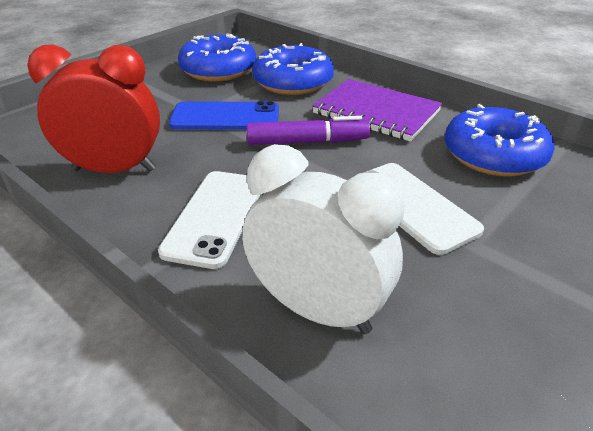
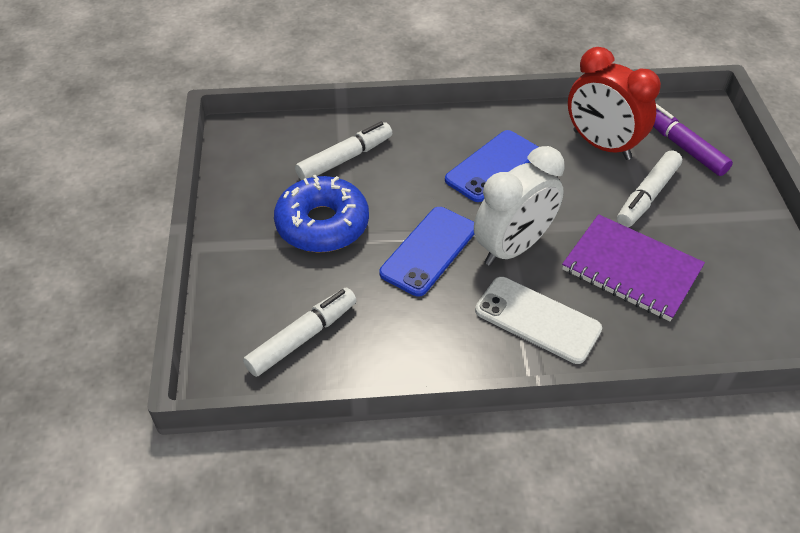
blue donut: 3 -> 1
blue phone: 1 -> 2
white marker: 0 -> 3
white phone: 2 -> 1

